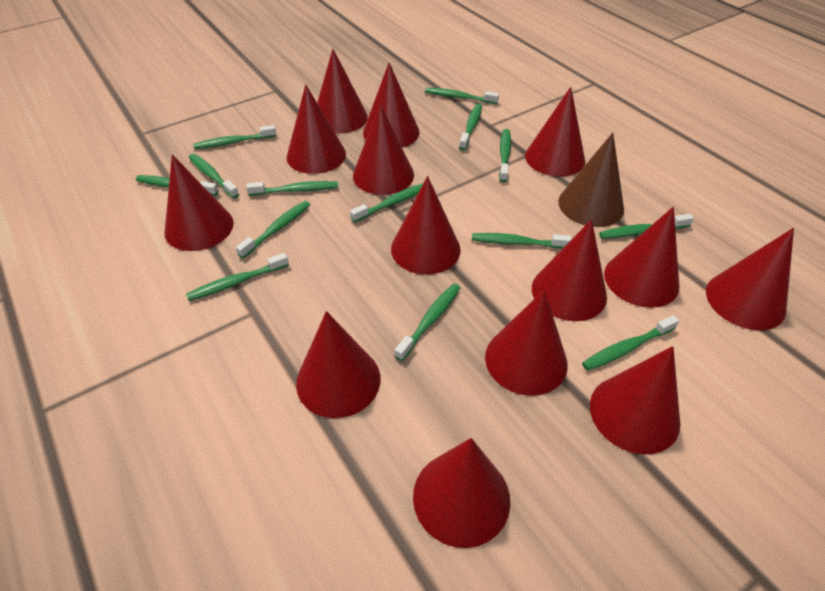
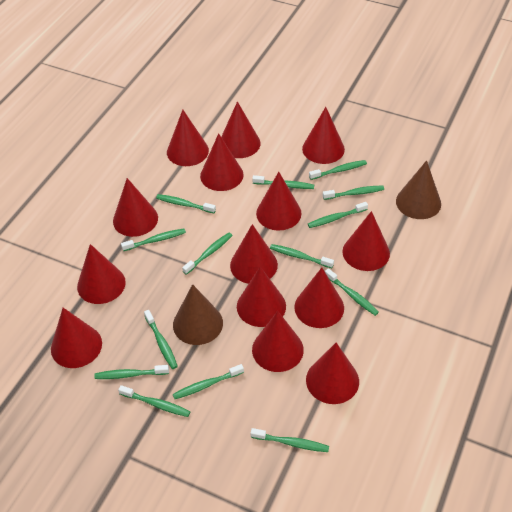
brown cone: 1 -> 2

